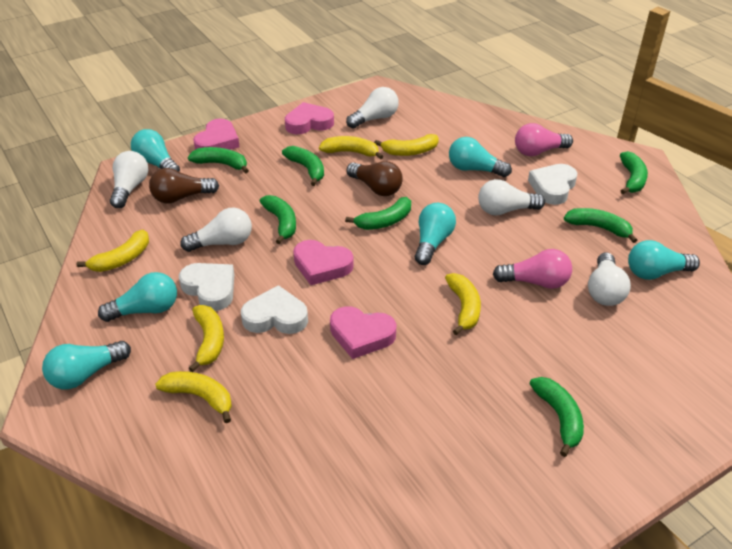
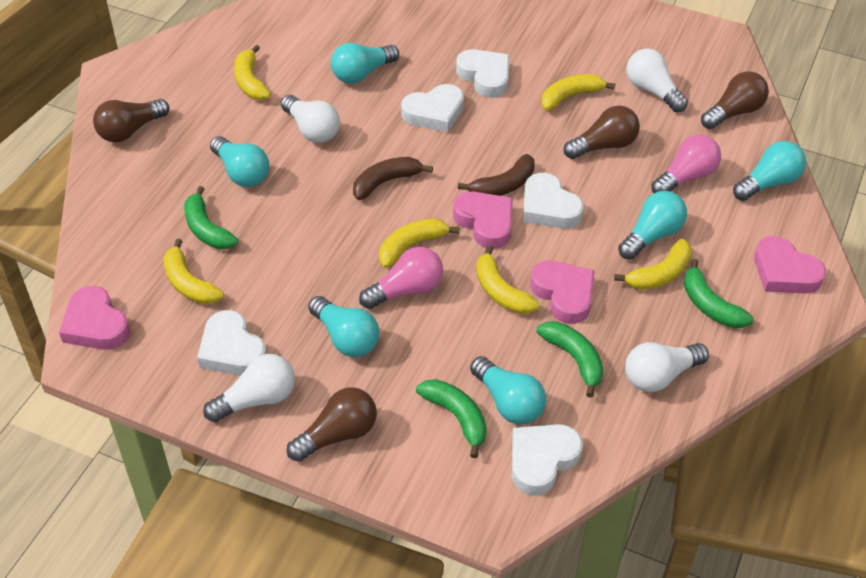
brown banana: 0 -> 2
brown light bulb: 2 -> 4
green banana: 7 -> 4
white heart: 3 -> 5
white light bulb: 5 -> 4

